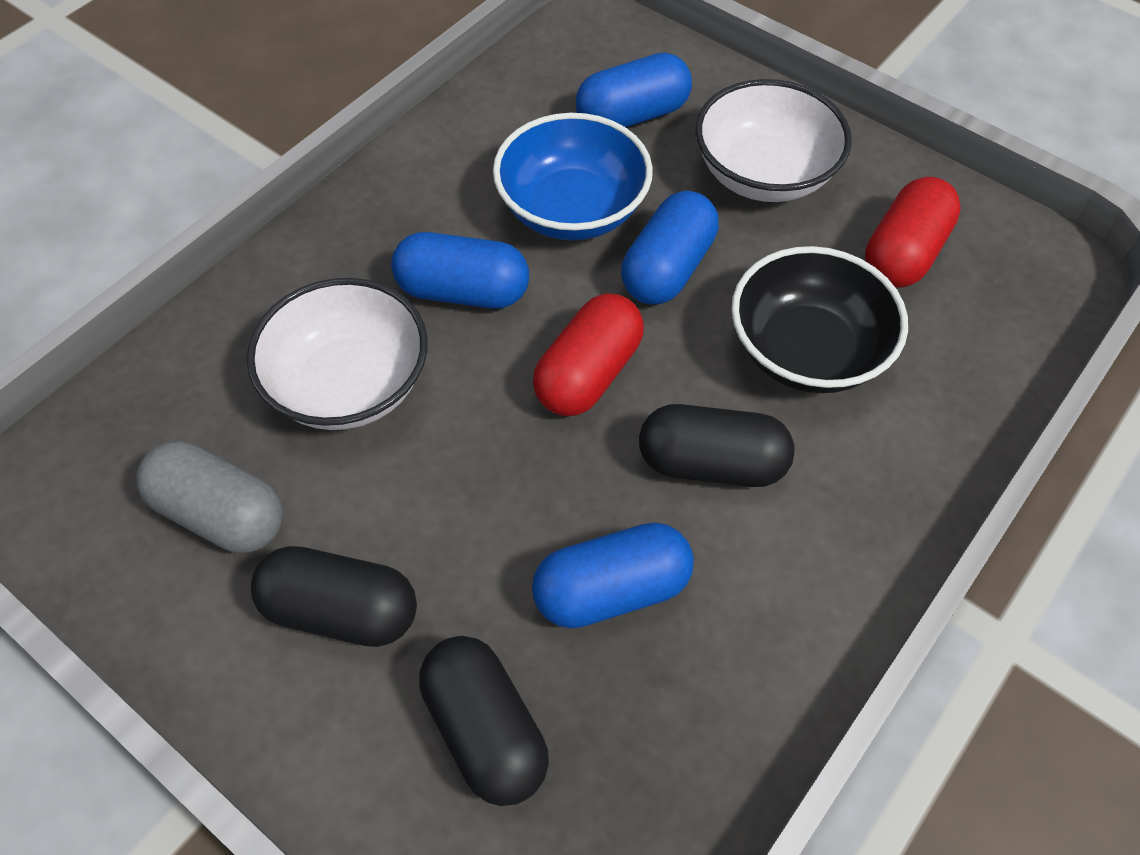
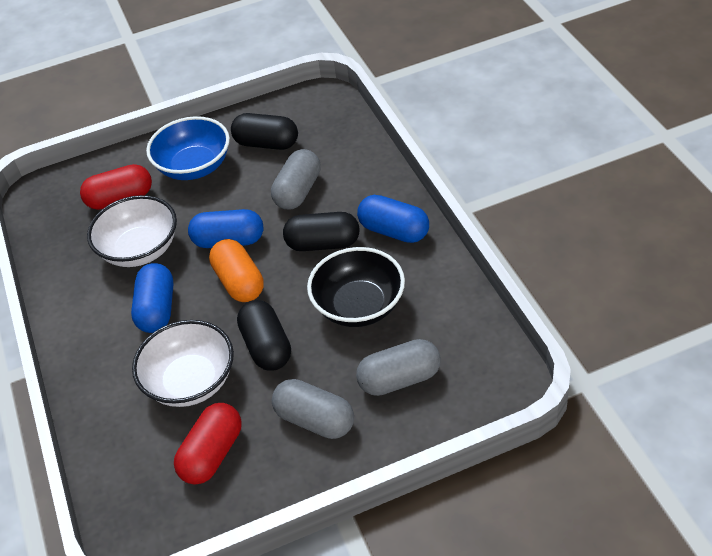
blue capsule: 4 -> 3
grey capsule: 1 -> 3
orange capsule: 0 -> 1

